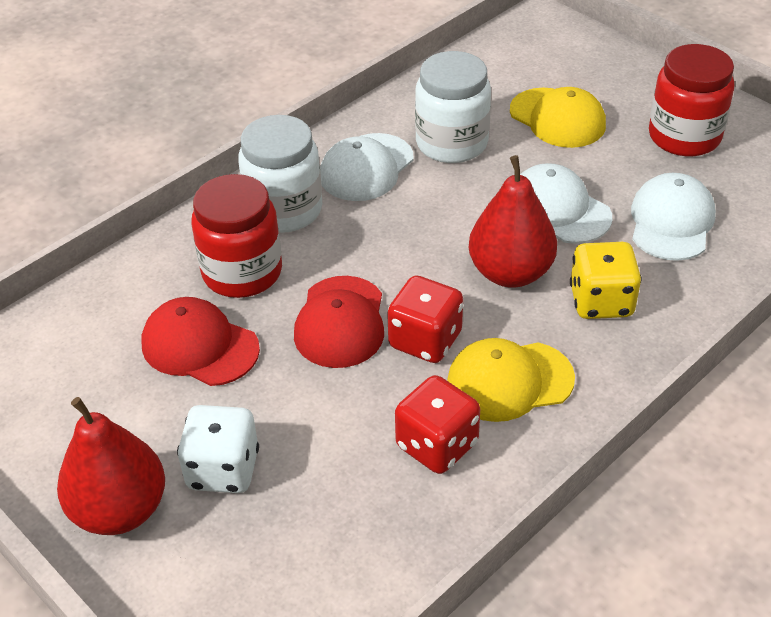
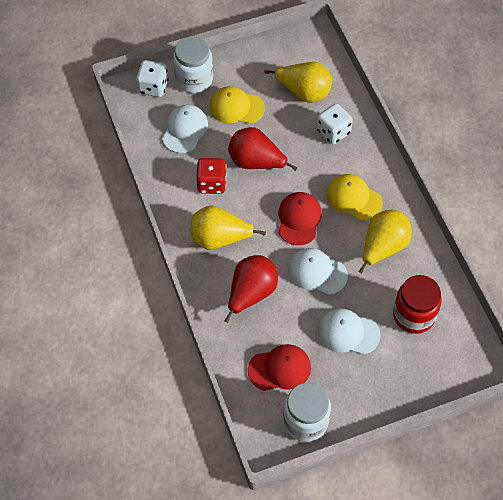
red dice: 2 -> 1
red jar: 2 -> 1
white dice: 1 -> 2
yellow dice: 1 -> 0
yellow pear: 0 -> 3

